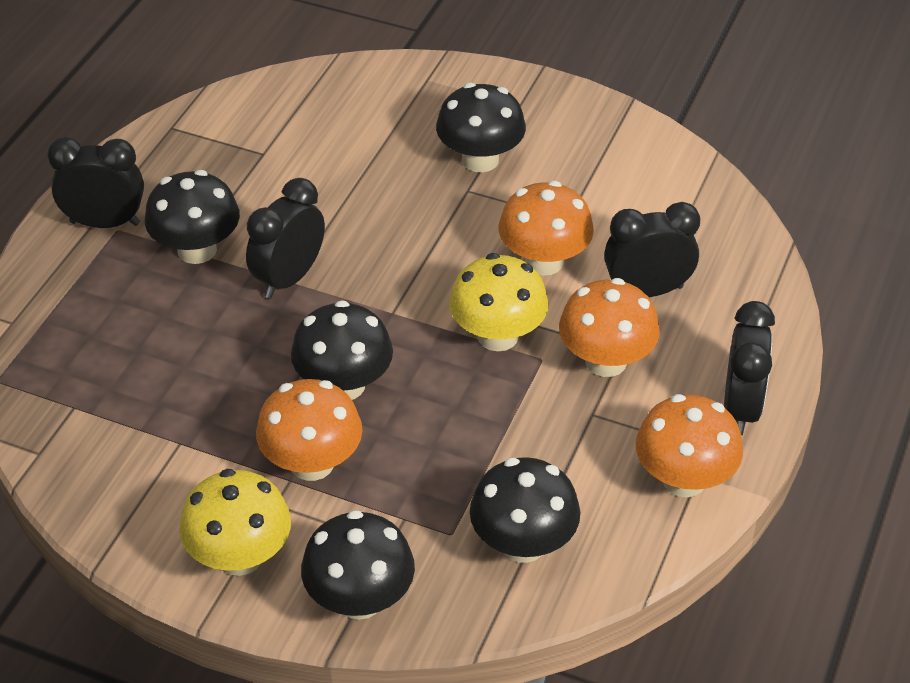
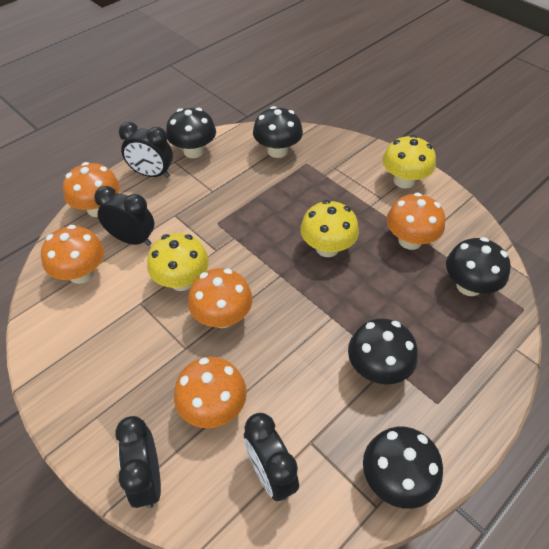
orange mushroom: 4 -> 5
yellow mushroom: 2 -> 3

